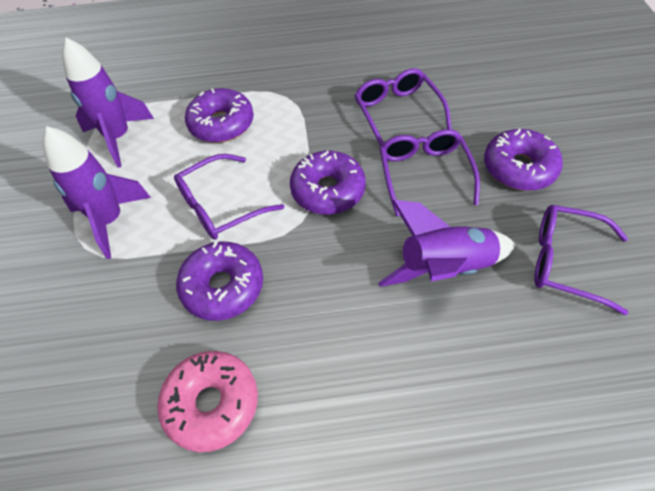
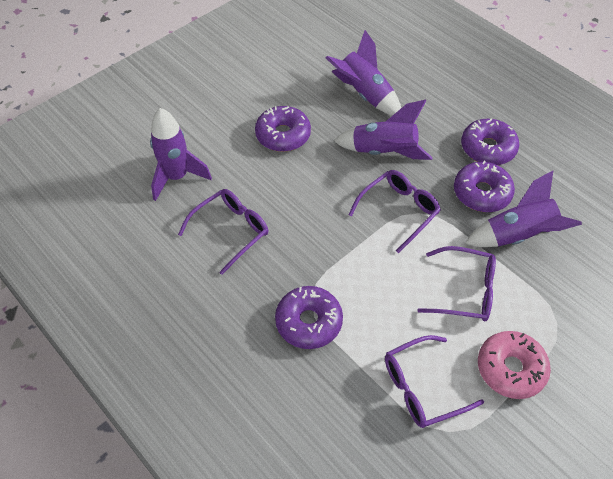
purple rocket: 3 -> 4

